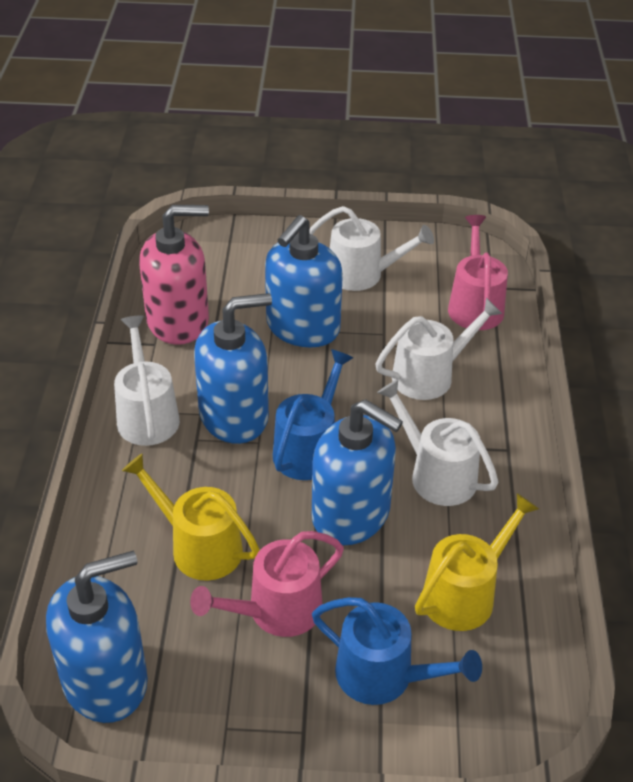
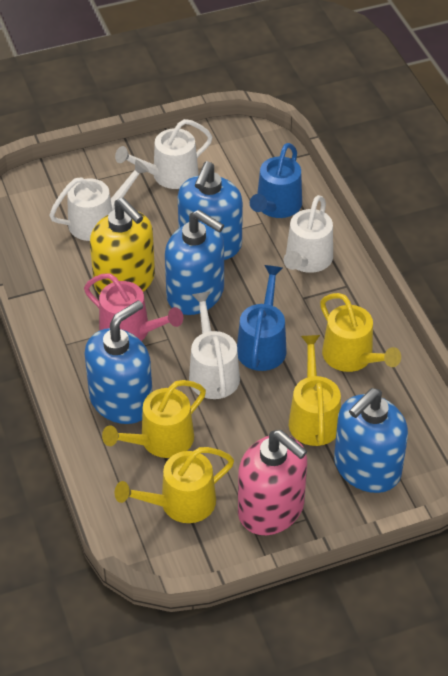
pink watering can: 2 -> 1
yellow soap dispenser: 0 -> 1
yellow watering can: 2 -> 4

